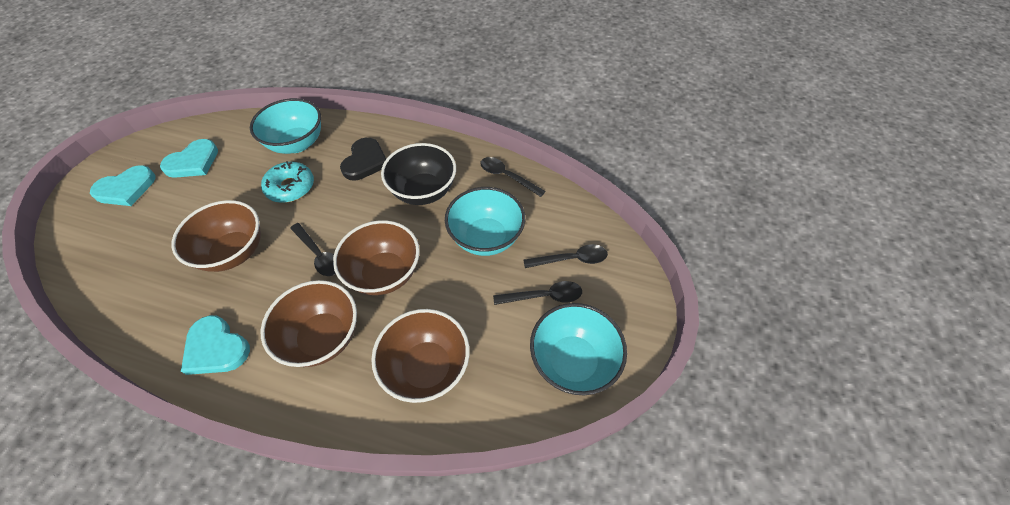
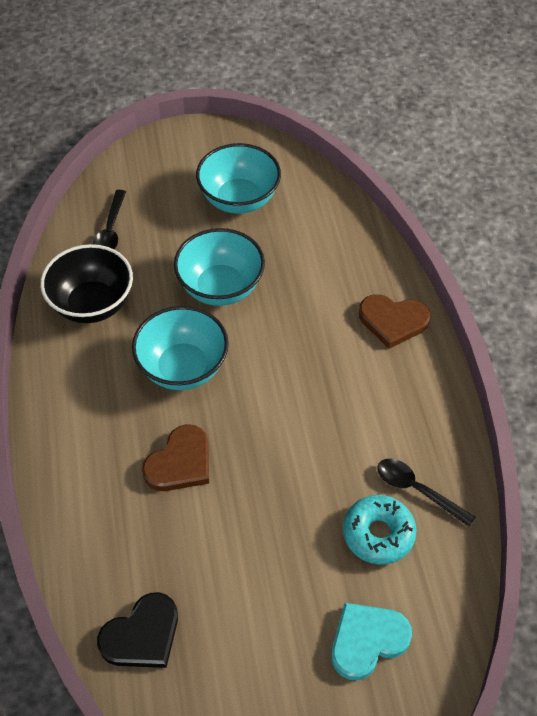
black spoon: 4 -> 2
brown bowl: 4 -> 0
brown heart: 0 -> 2
turquoise heart: 3 -> 1

